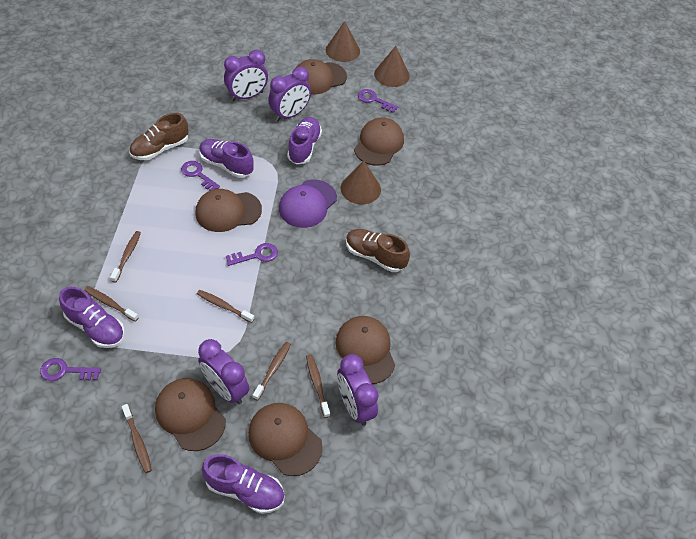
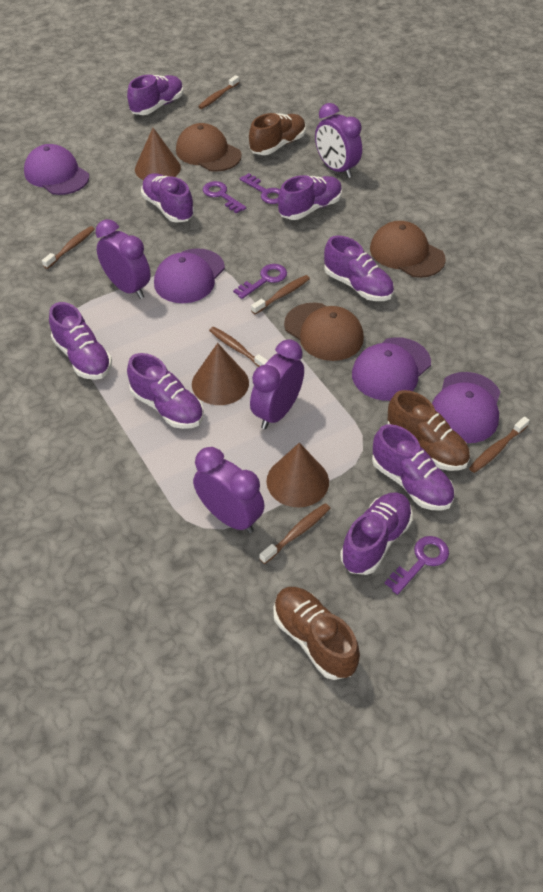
brown cap: 6 -> 3
brown shoe: 2 -> 3
purple cap: 1 -> 4
purple shoe: 4 -> 8

